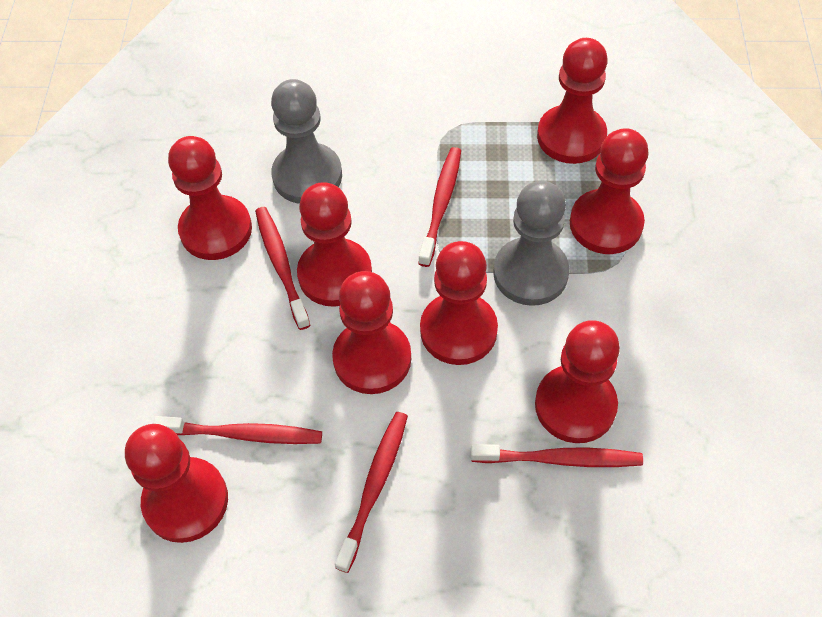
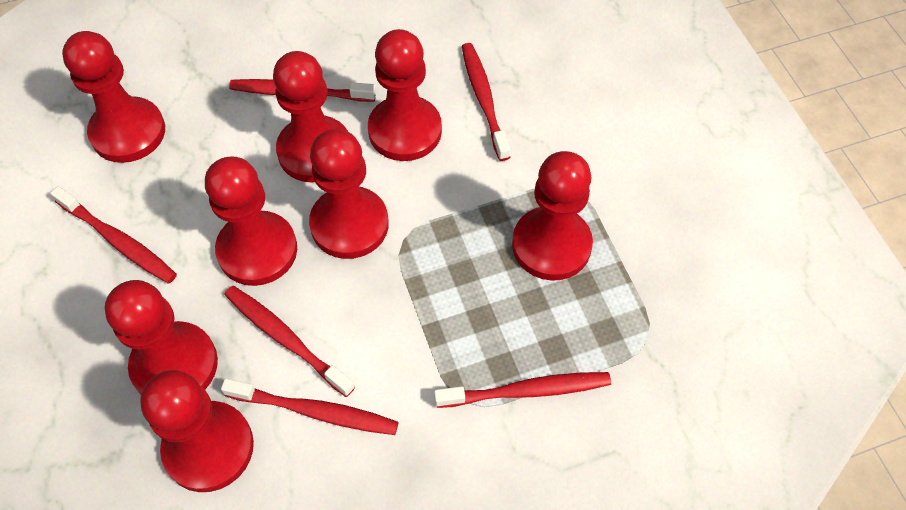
grey pawn: 2 -> 0
red toothbrush: 5 -> 6

